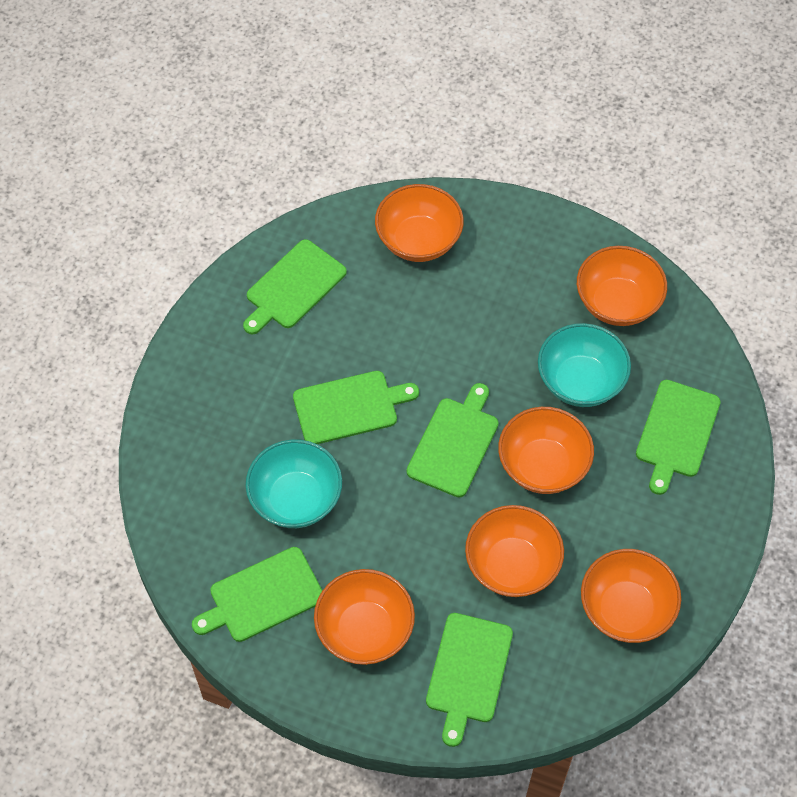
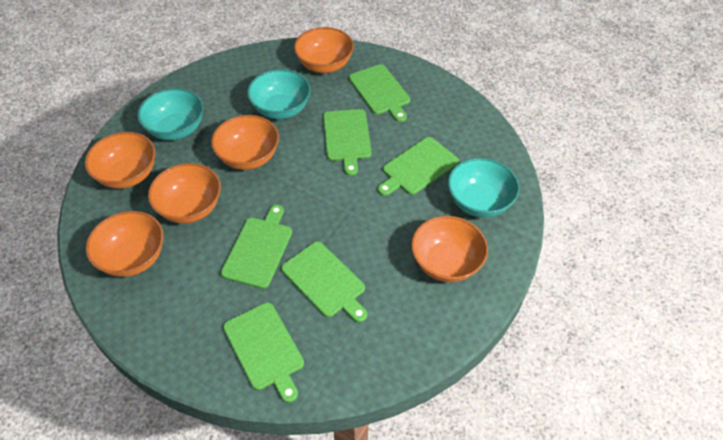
turquoise bowl: 2 -> 3

